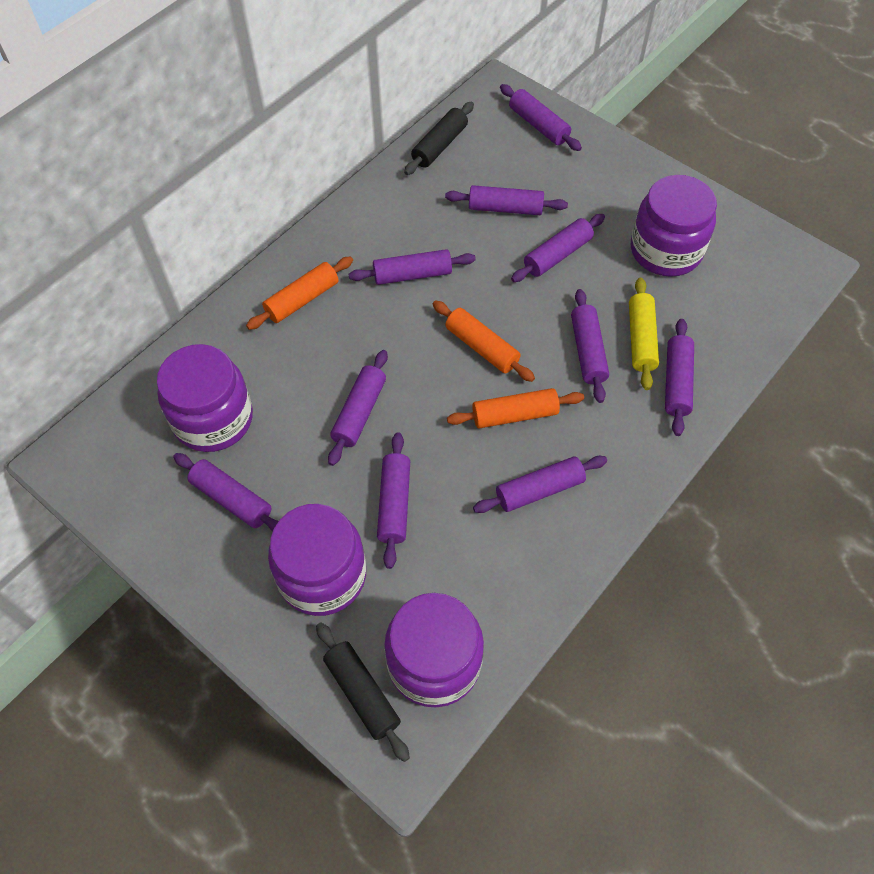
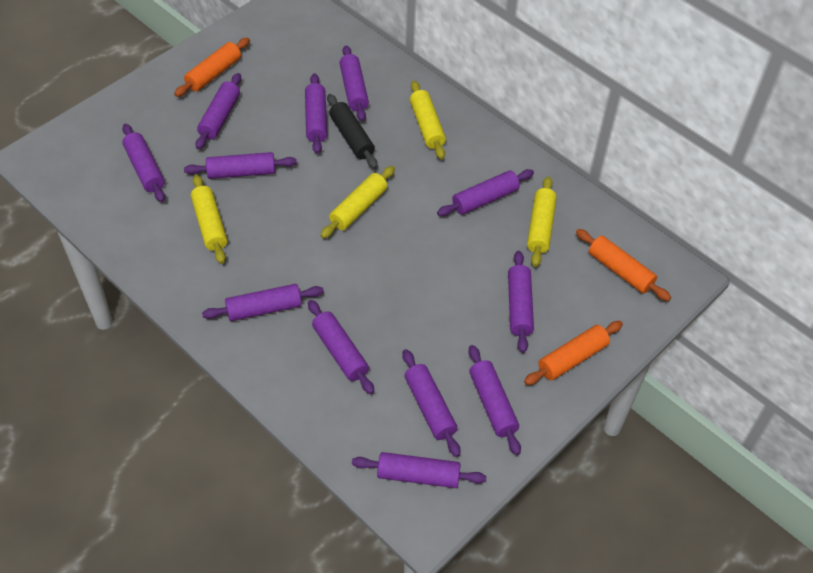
black rolling pin: 2 -> 1
purple jar: 4 -> 0
purple rolling pin: 10 -> 12
yellow rolling pin: 1 -> 4

